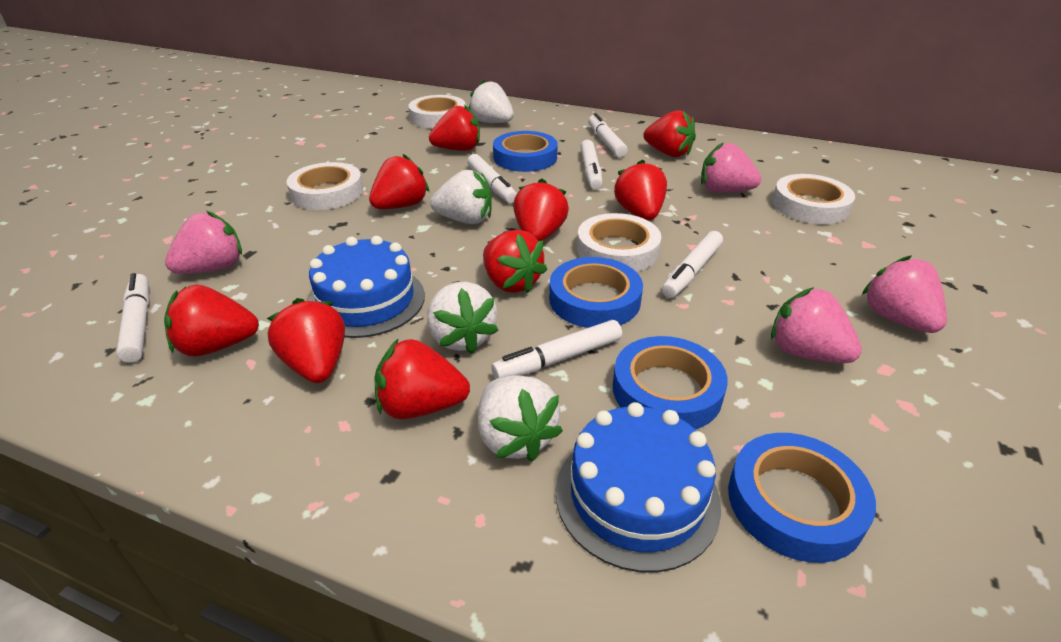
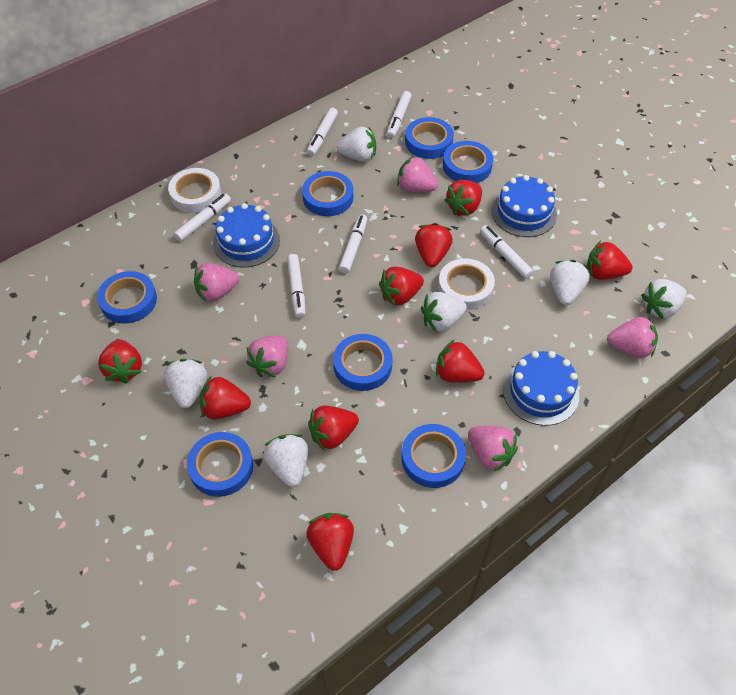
blue cake: 2 -> 3
blue tape: 4 -> 7
pink strawberry: 4 -> 5
white strawberry: 4 -> 6
white tape: 4 -> 2

